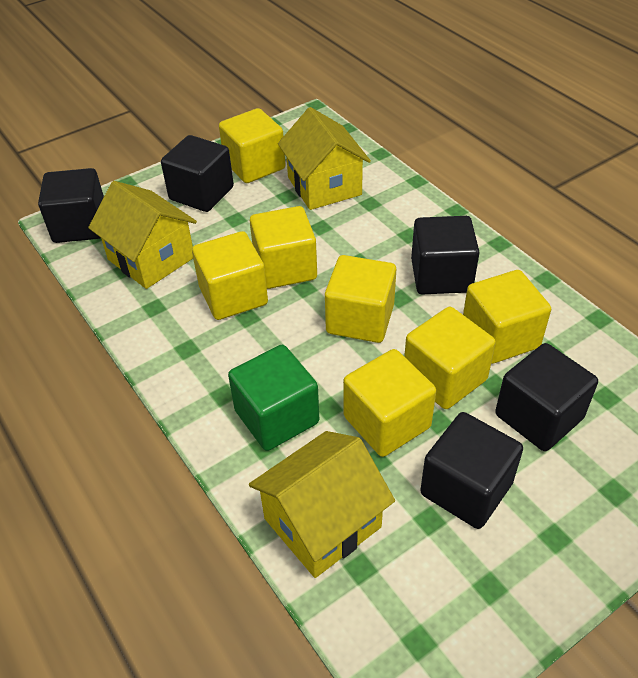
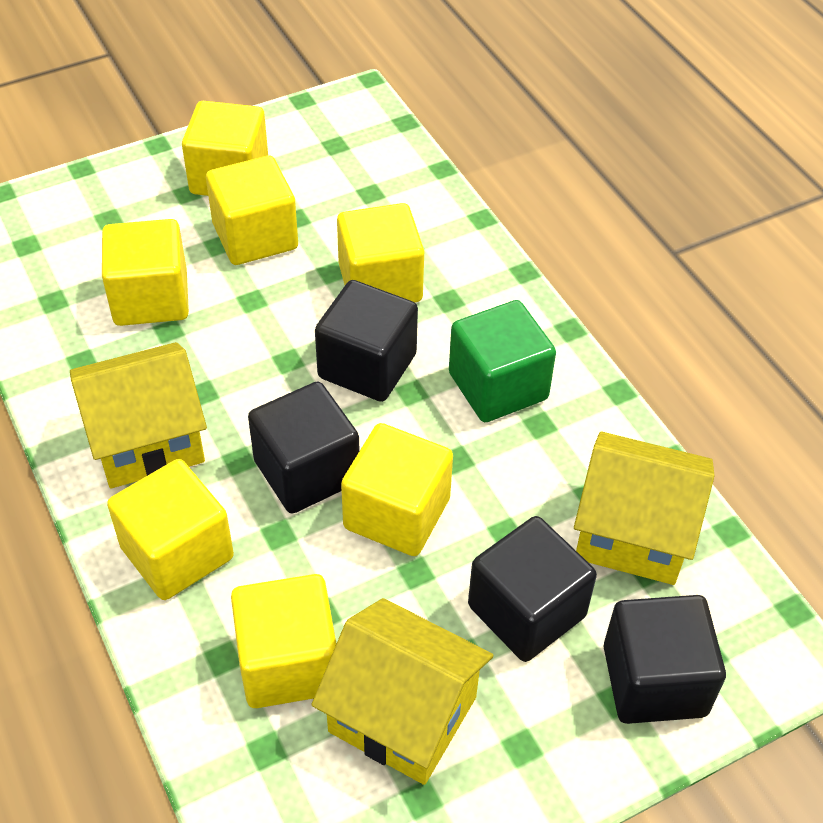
black cube: 5 -> 4

